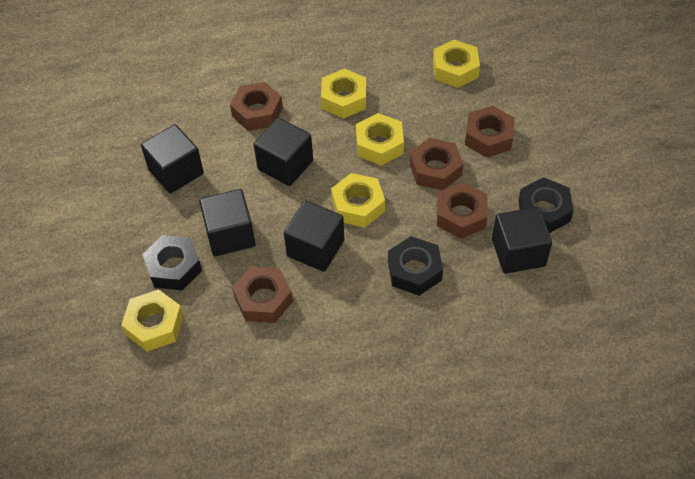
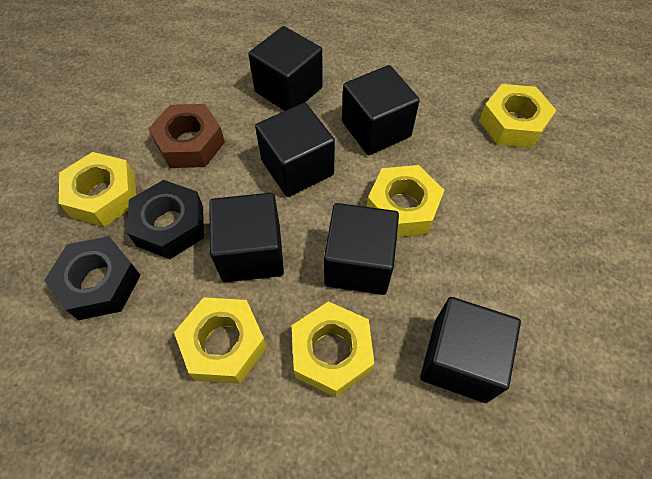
black cube: 5 -> 6
black nut: 3 -> 2
brown nut: 5 -> 1

